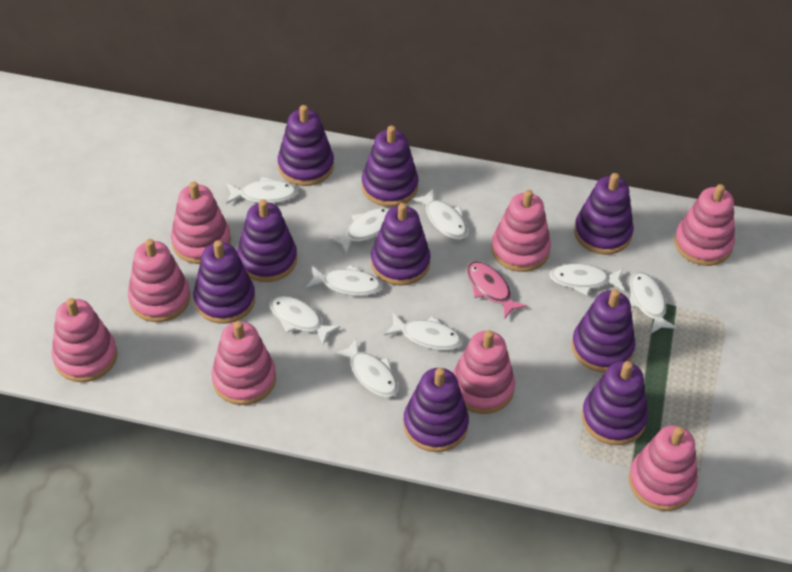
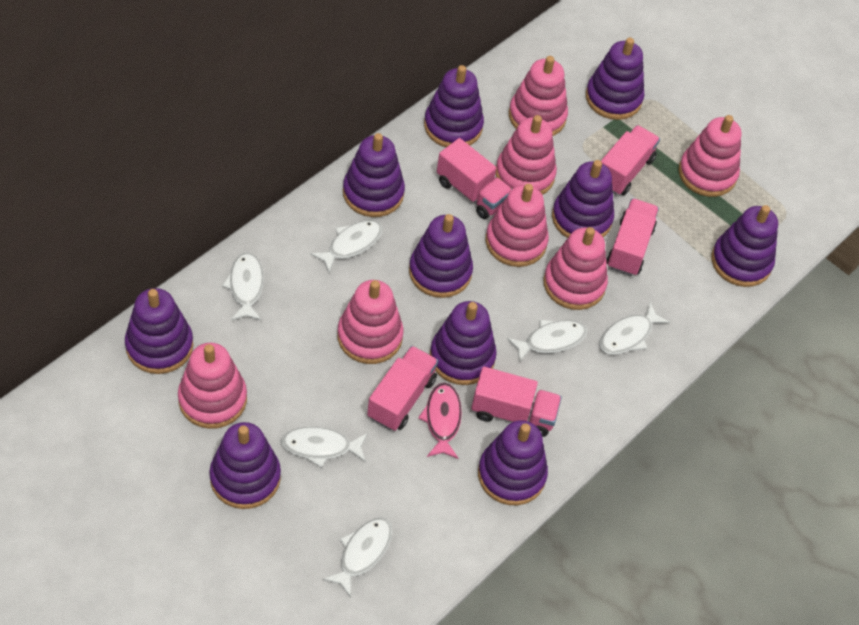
pink stacking toy: 8 -> 7
pink truck: 0 -> 5
purple stacking toy: 9 -> 10
white fish: 9 -> 6

